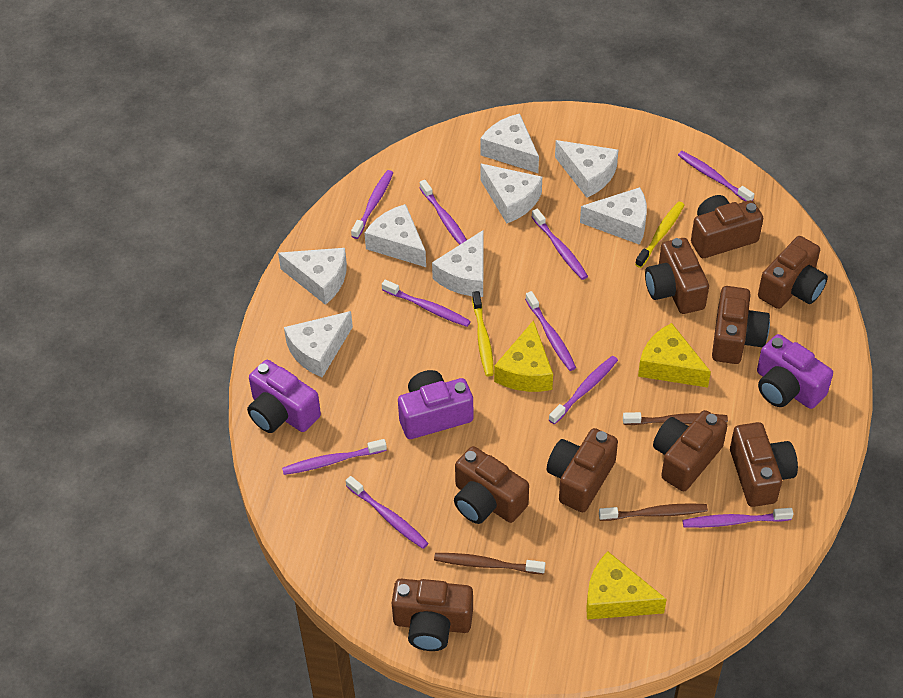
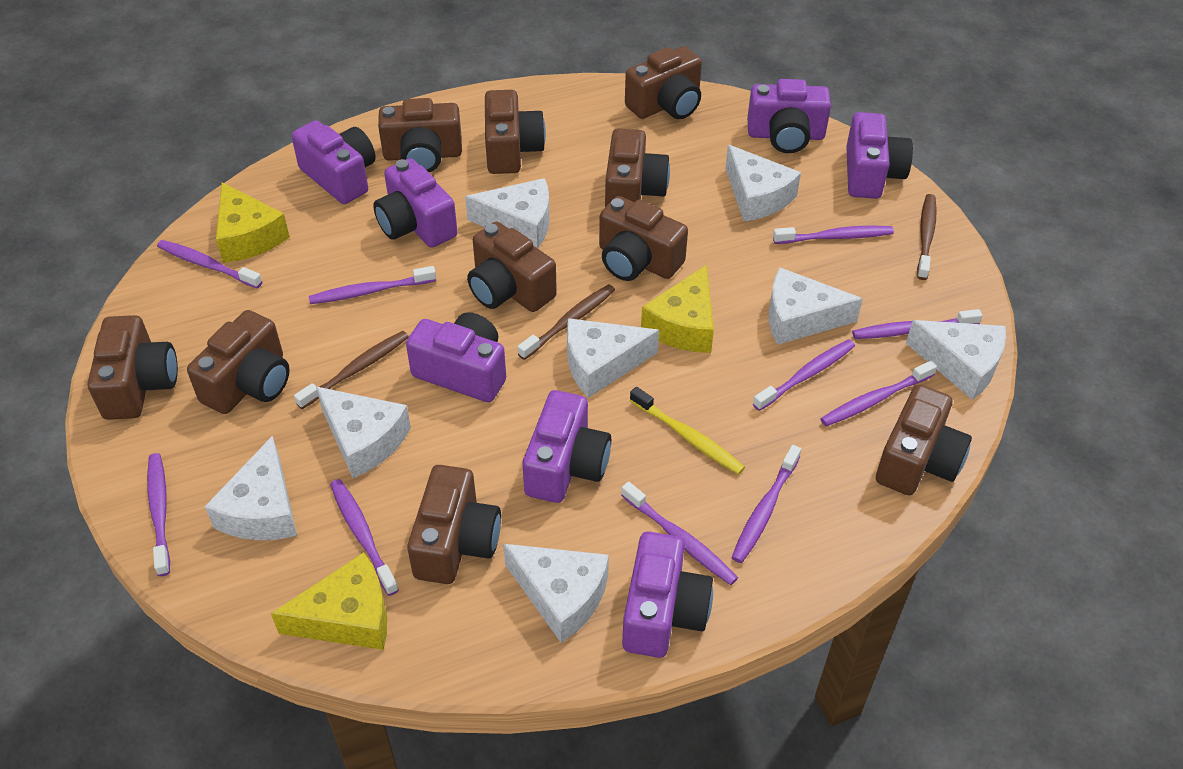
brown camera: 9 -> 10
purple camera: 3 -> 7
yellow toothbrush: 2 -> 1

